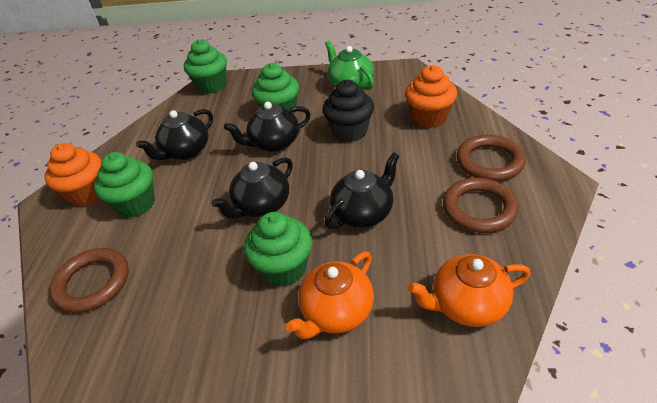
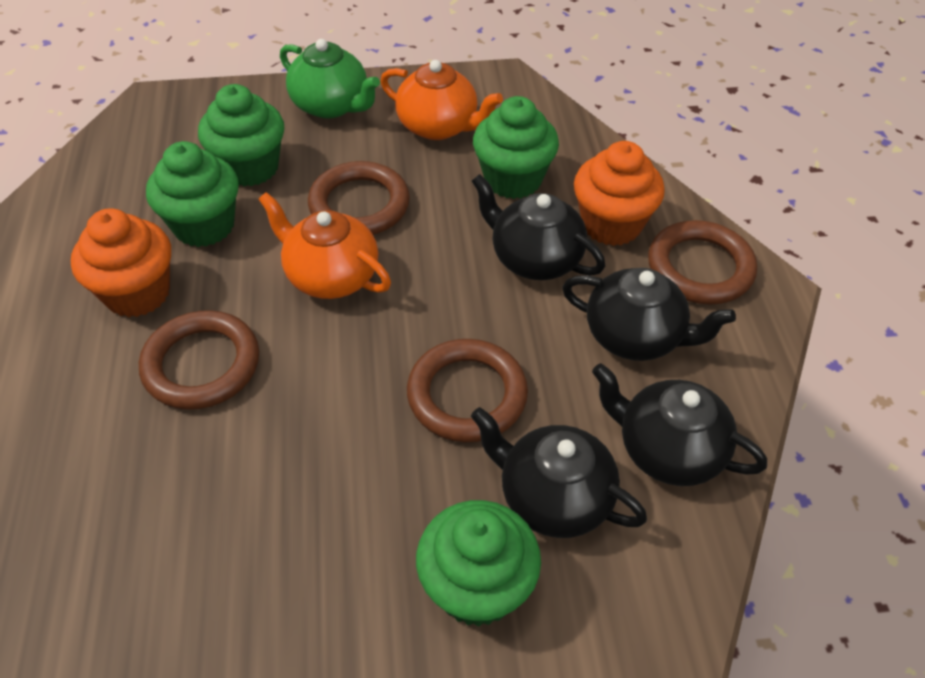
black cupcake: 1 -> 0
brown ring: 3 -> 4

